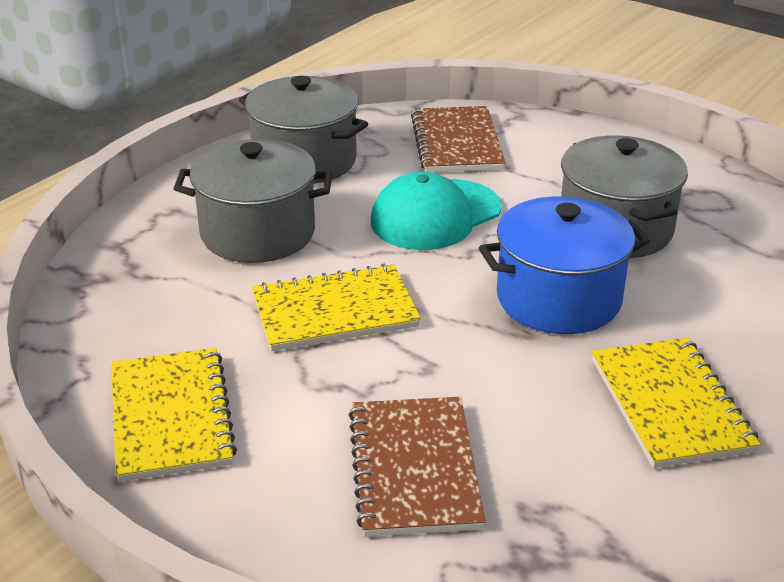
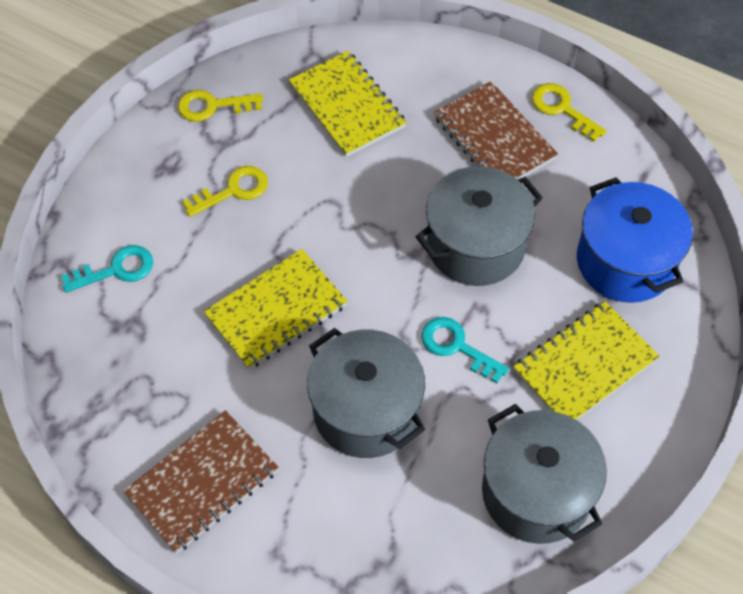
turquoise cap: 1 -> 0
turquoise key: 0 -> 2
yellow key: 0 -> 3

